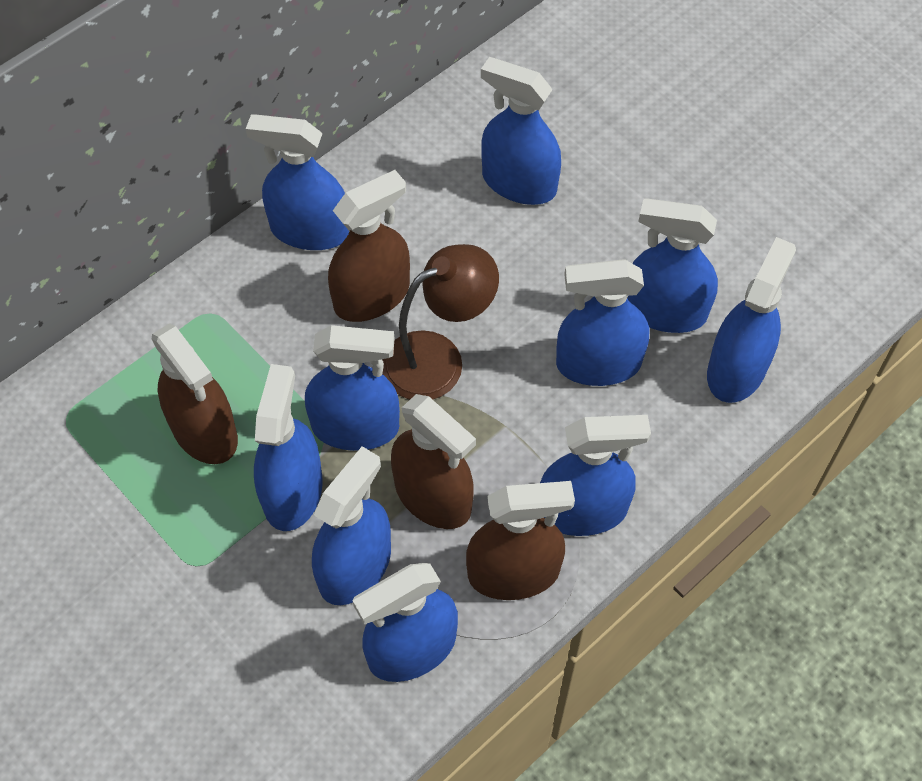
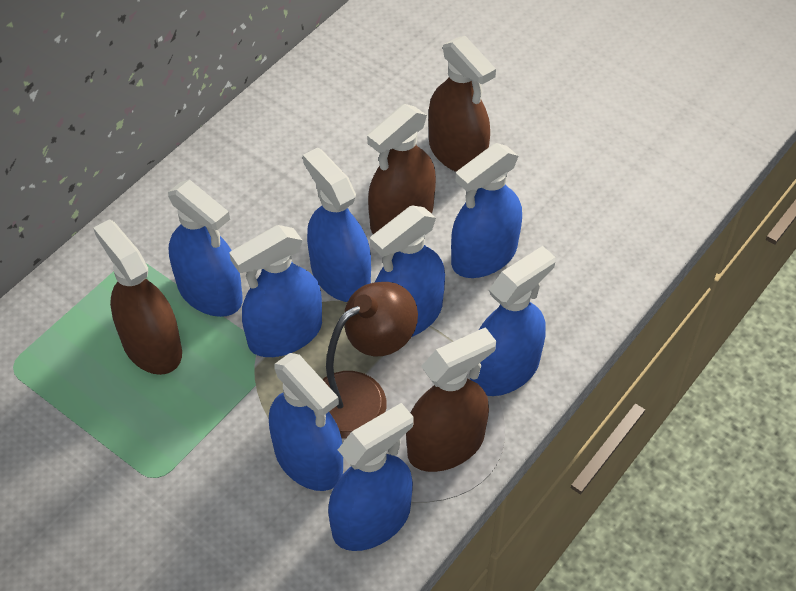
blue spray bottle: 10 -> 8

